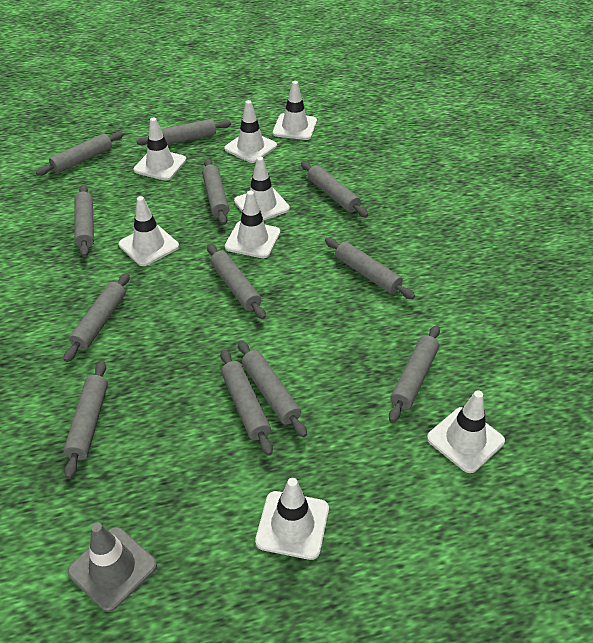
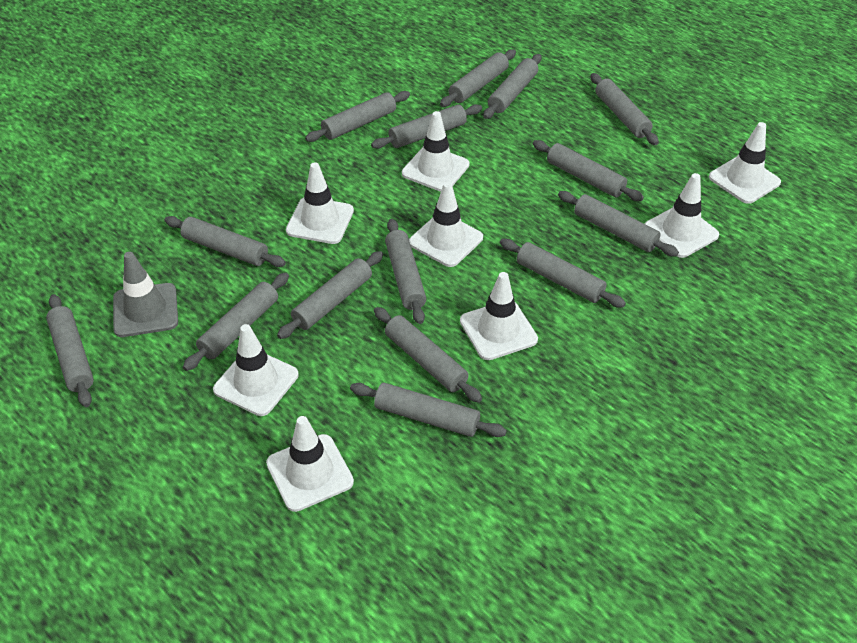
grey rolling pin: 12 -> 15

